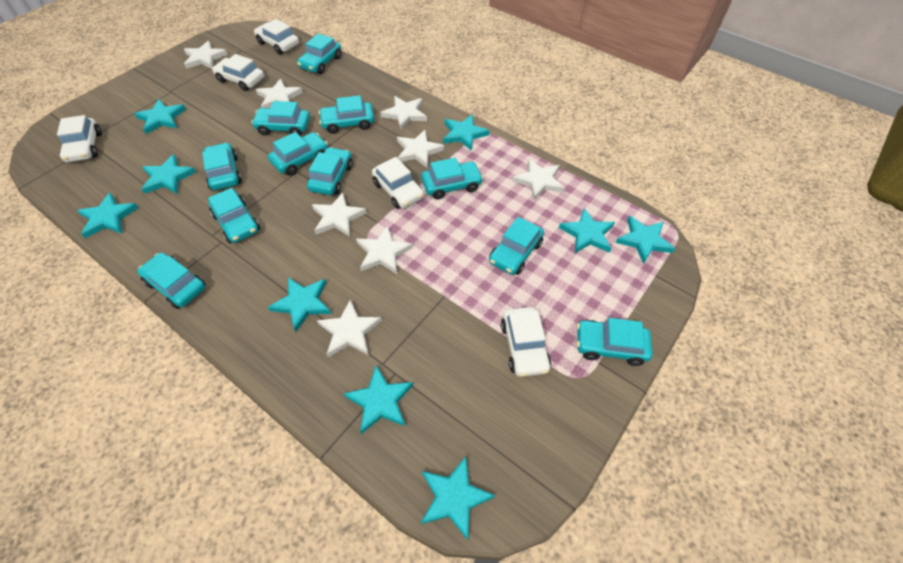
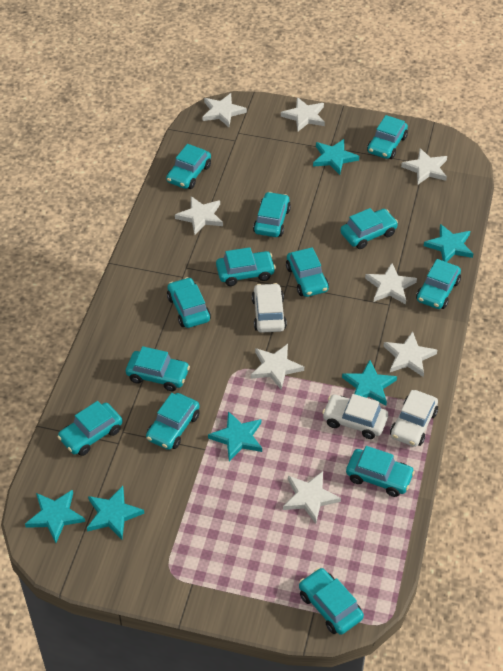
turquoise car: 11 -> 13
turquoise star: 9 -> 6
white car: 5 -> 3

